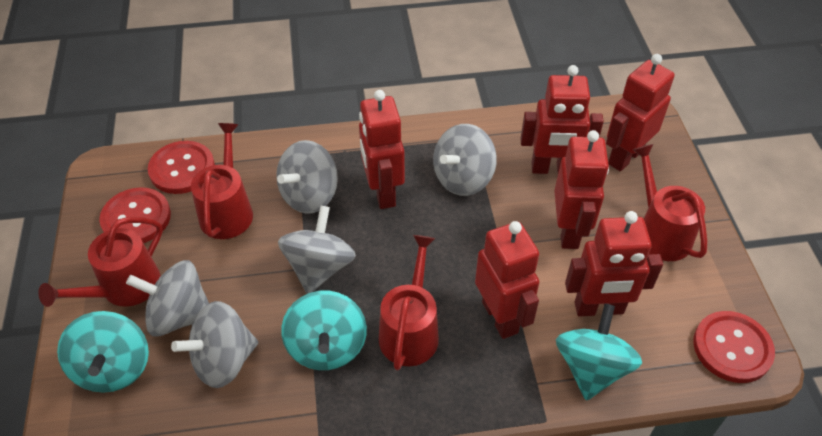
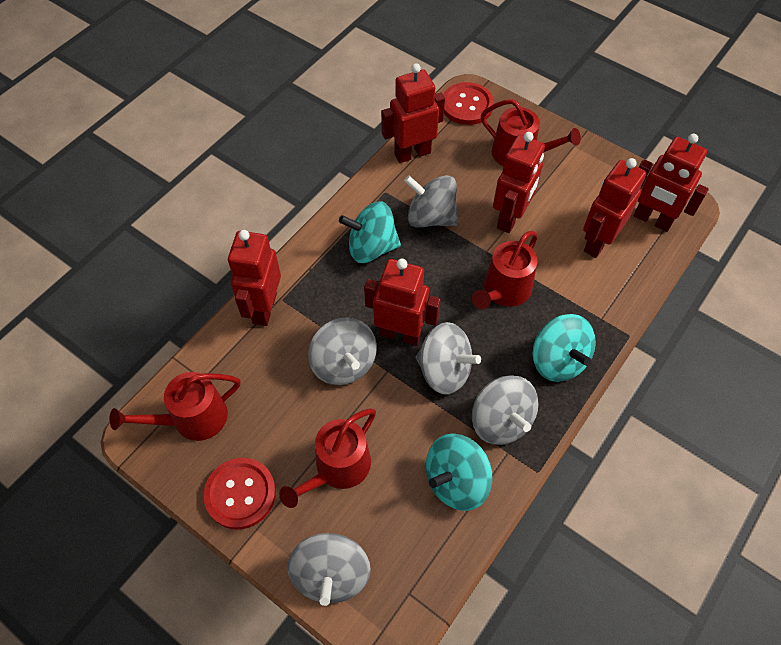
red button: 3 -> 2

